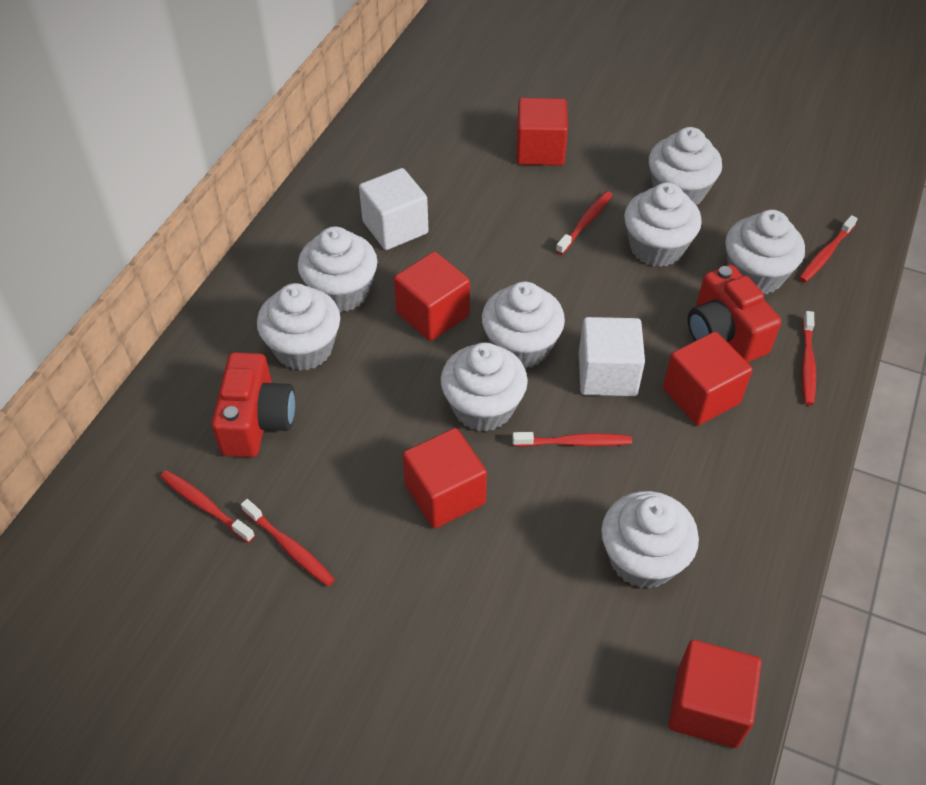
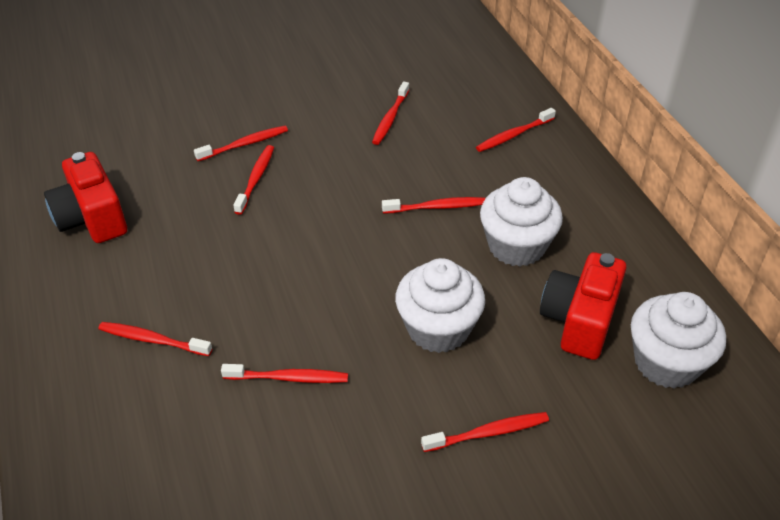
red cube: 5 -> 0
red toothbrush: 6 -> 8
white cube: 2 -> 0
white cupcake: 8 -> 3

